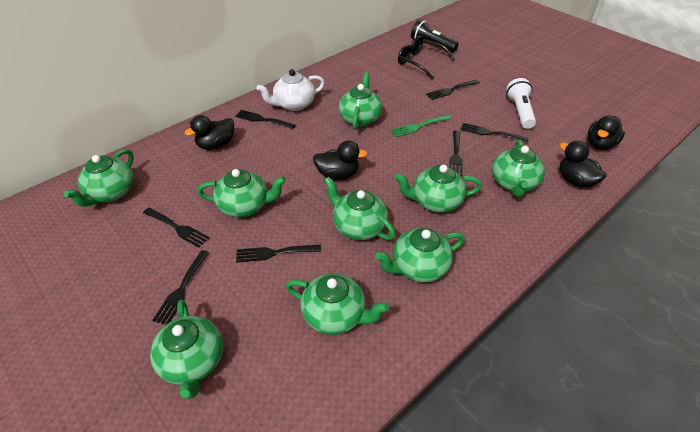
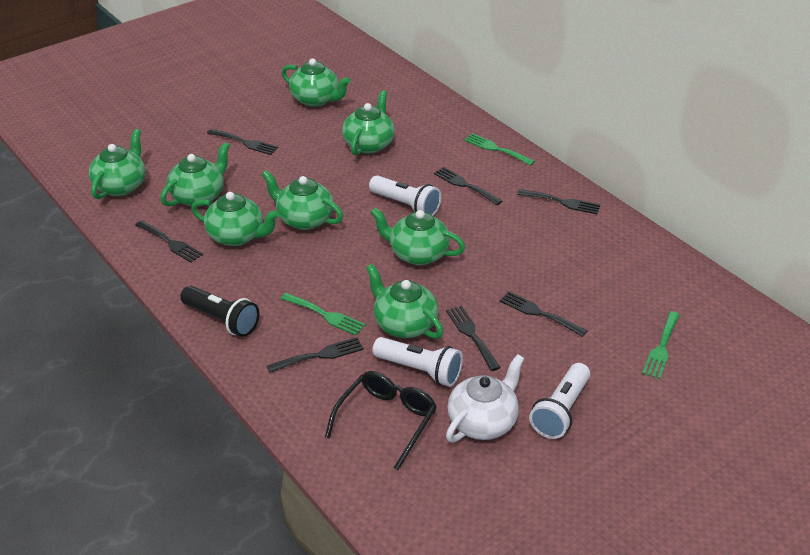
black duck: 4 -> 0
green fork: 1 -> 3
green teapot: 9 -> 8
white flashlight: 1 -> 3

